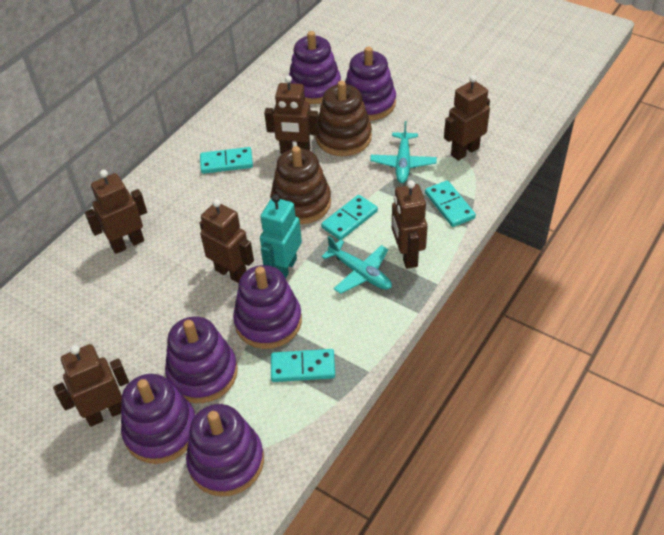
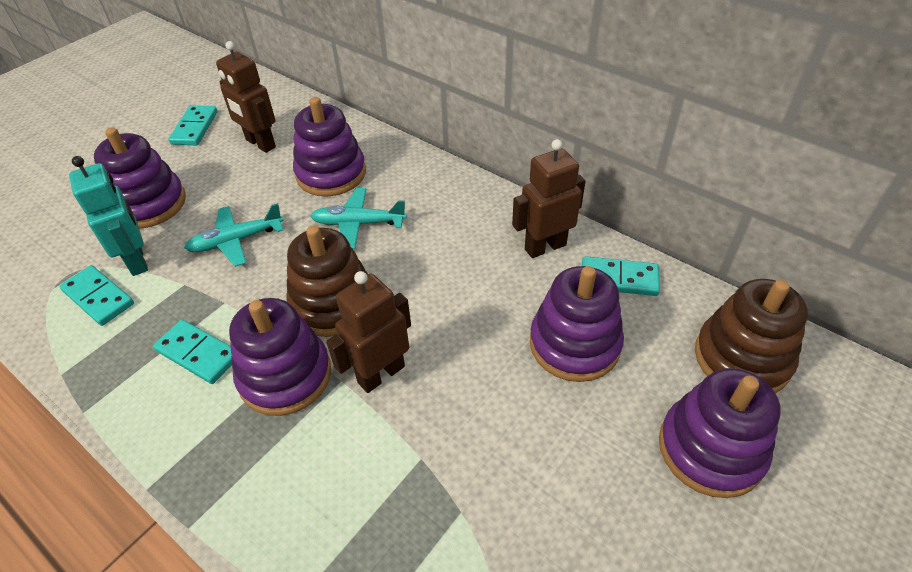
brown robot: 6 -> 3
purple stacking toy: 6 -> 5

